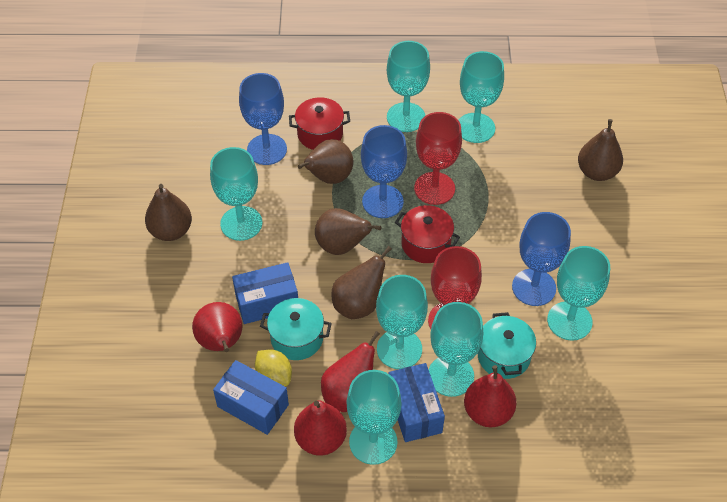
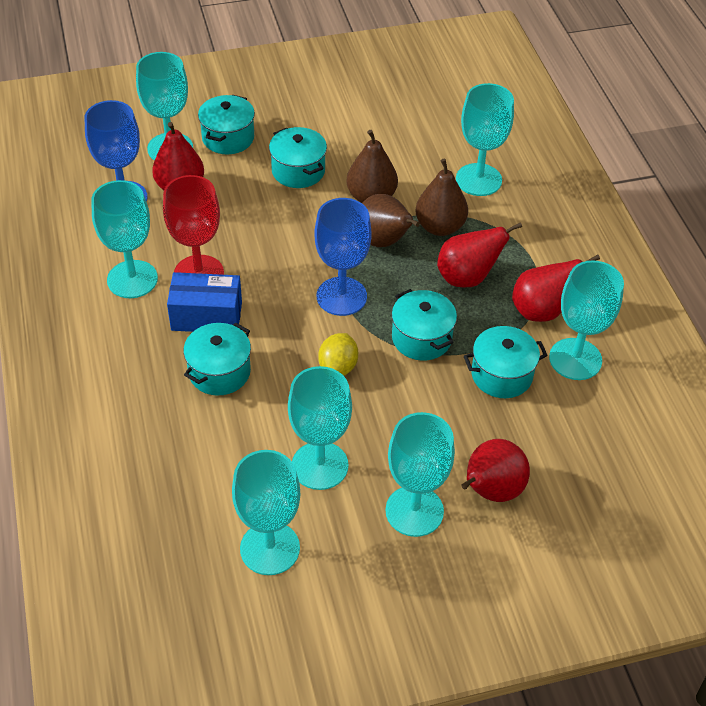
blue box: 3 -> 1
blue goblet: 3 -> 2
brown pear: 5 -> 3
red goblet: 2 -> 1
red pot: 2 -> 0
turquoise pot: 2 -> 5

